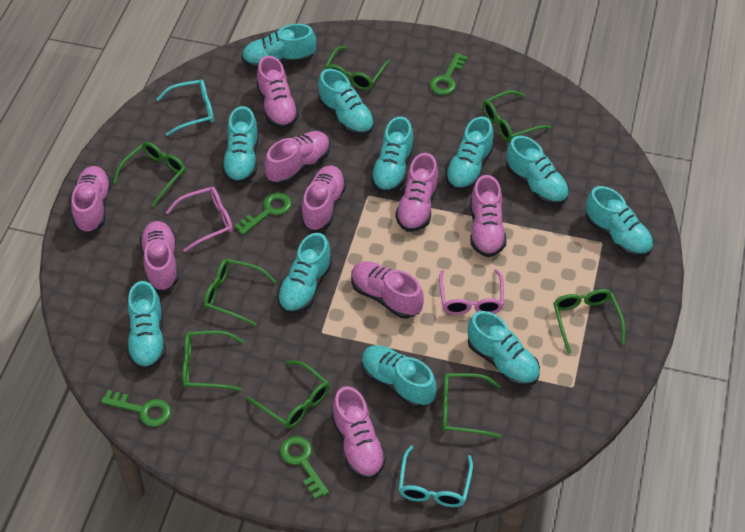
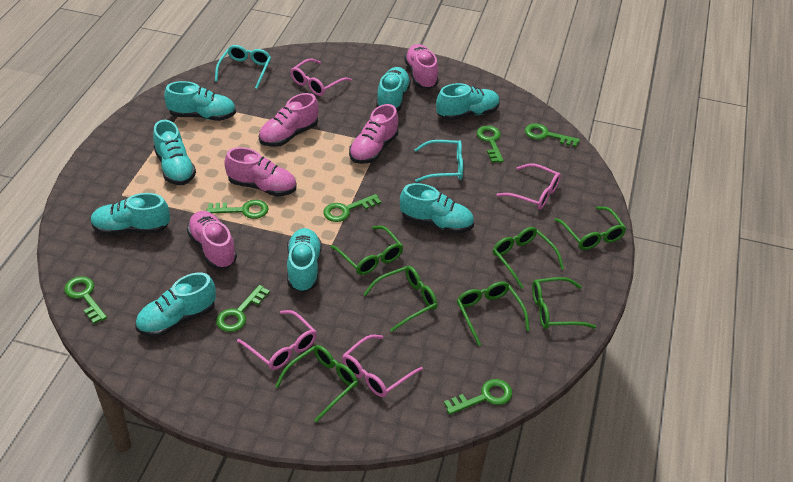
green glasses: 8 -> 7
green key: 4 -> 7
pink glasses: 2 -> 4
pink shoe: 9 -> 5
turquoise shoe: 11 -> 8

